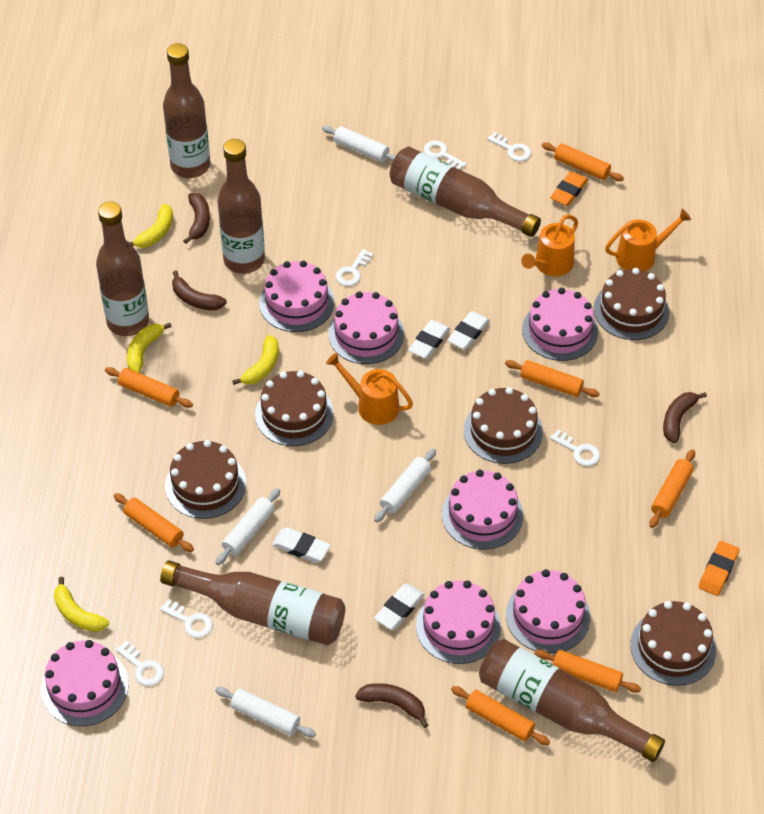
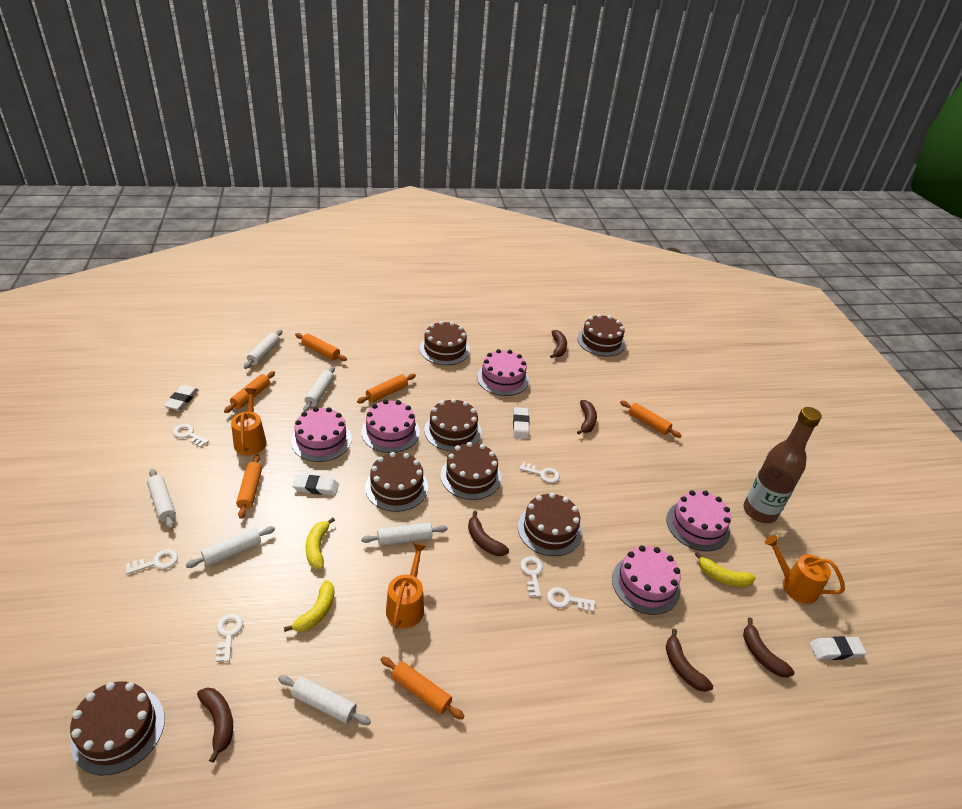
brown banana: 4 -> 6
brown bottle: 6 -> 1
brown cake: 5 -> 7
orange eraser: 2 -> 0
orange rolling pin: 7 -> 6
pink cake: 7 -> 5
white rolling pin: 4 -> 6
yellow banana: 4 -> 3

